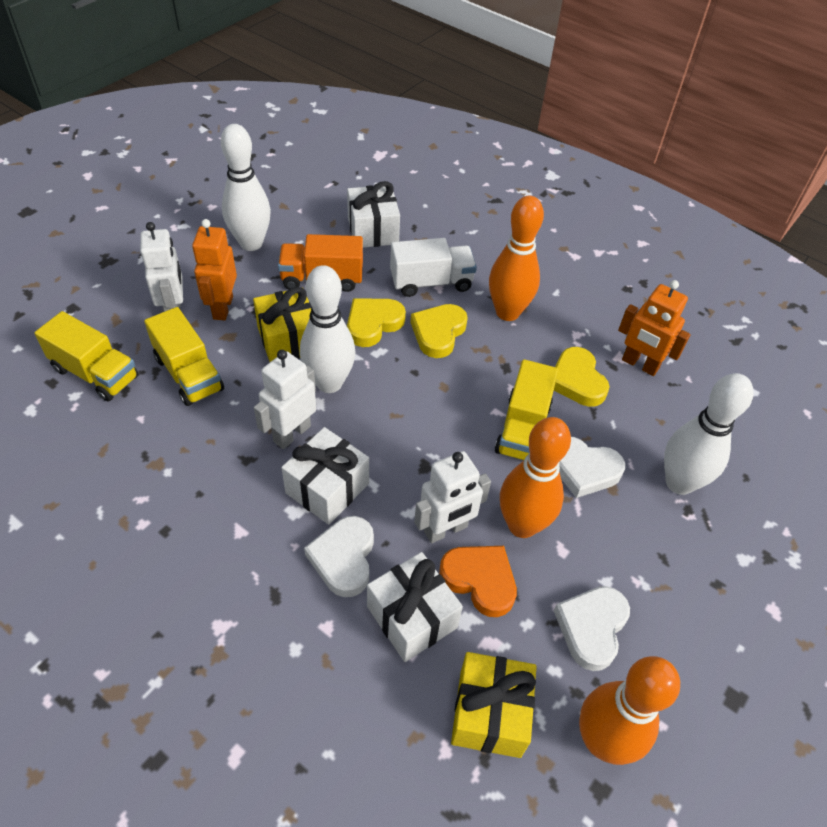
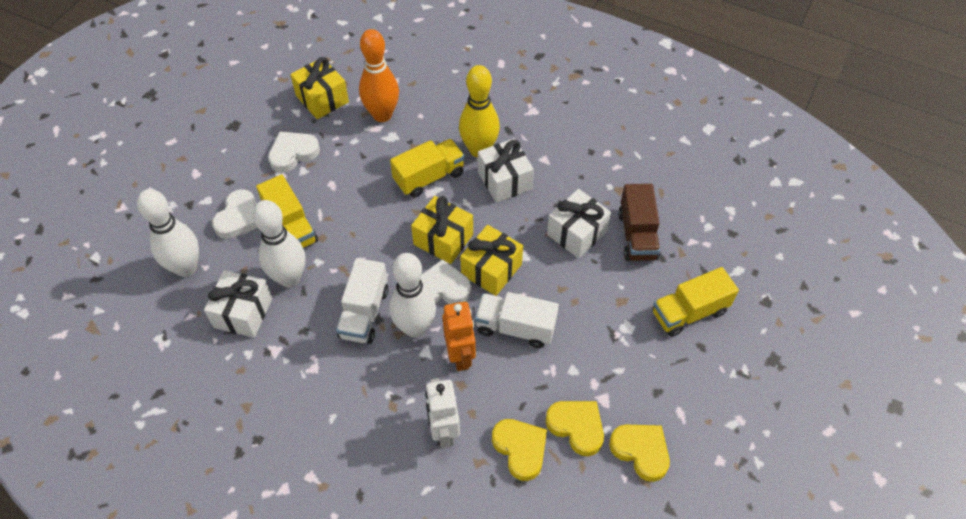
brown truck: 0 -> 1
orange bowling pin: 3 -> 1
orange heart: 1 -> 0
orange robot: 2 -> 1
orange truck: 1 -> 0
white robot: 3 -> 1
white truck: 1 -> 2
yellow bowling pin: 0 -> 1
yellow gift: 2 -> 3

